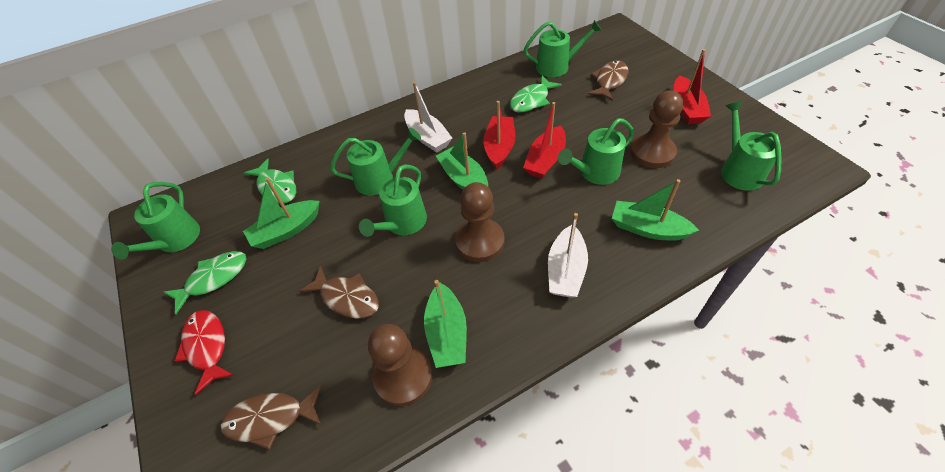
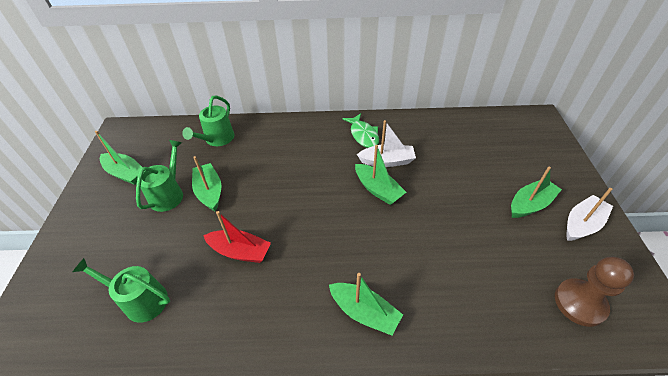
brown fish: 3 -> 0
brown pawn: 3 -> 1
green boat: 4 -> 5
green fish: 3 -> 1
green watering can: 6 -> 3
red boat: 3 -> 1
red fish: 1 -> 0

